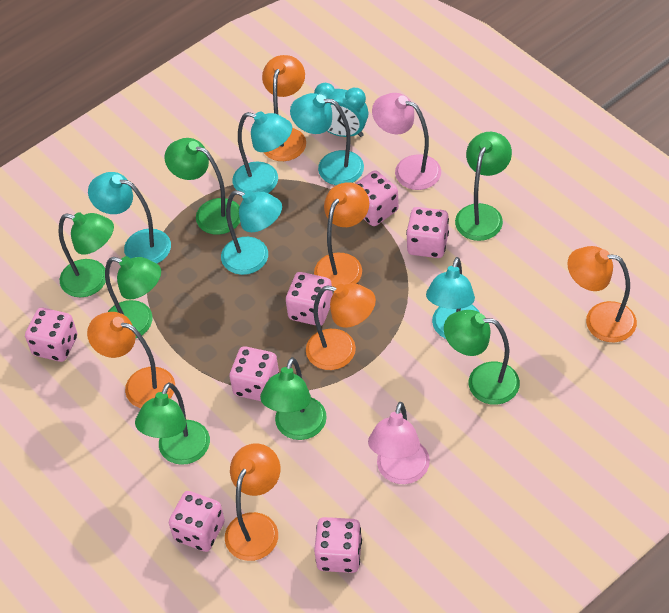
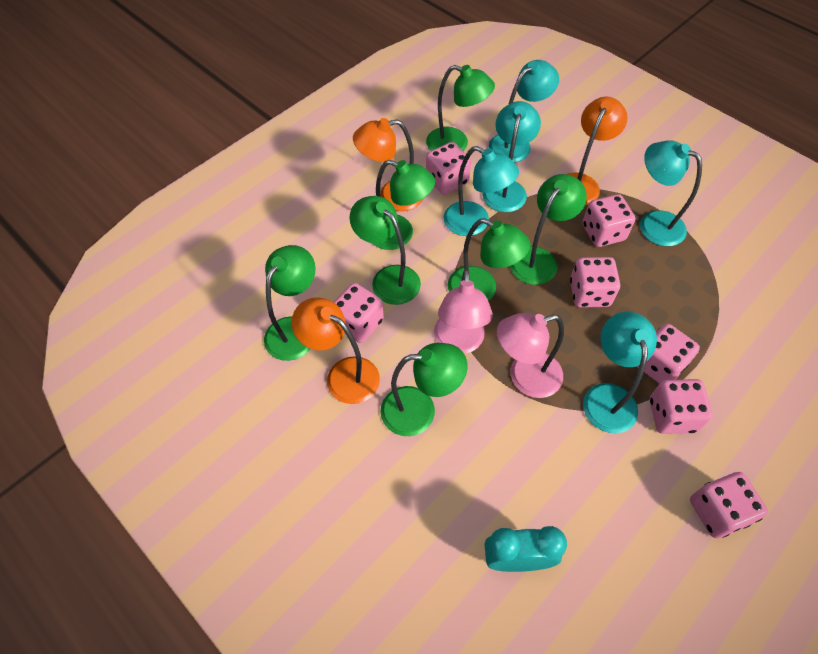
orange lamp: 6 -> 3

